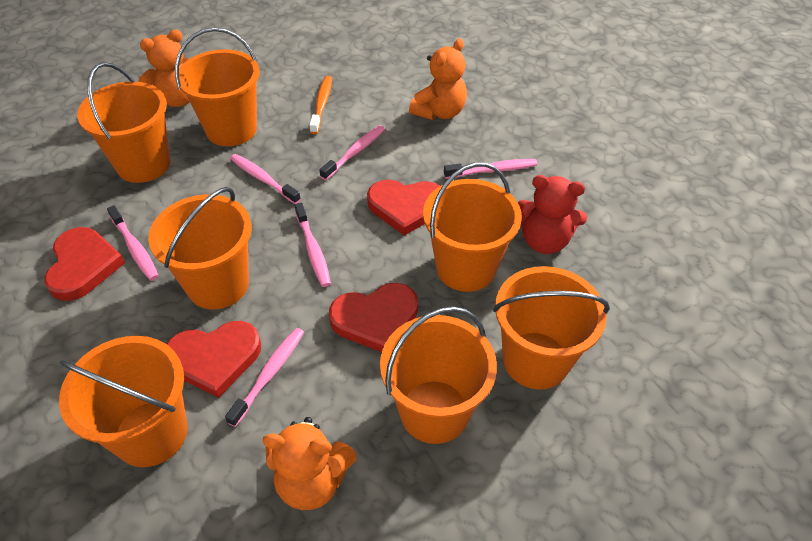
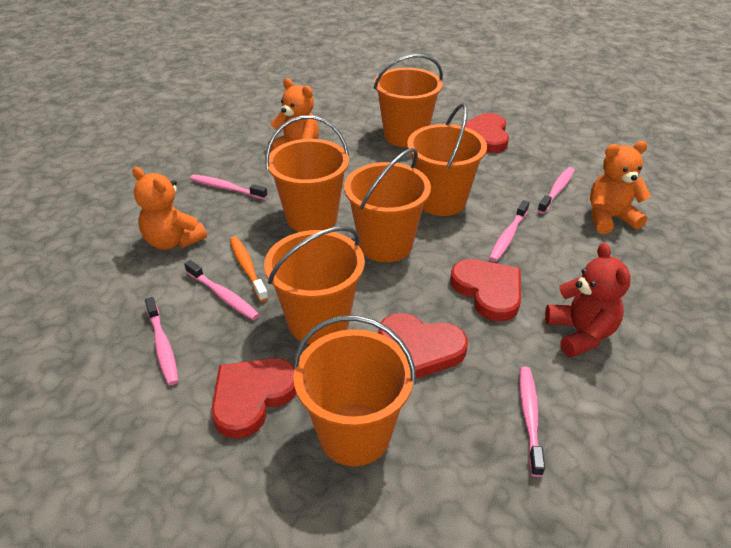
orange bucket: 7 -> 6

